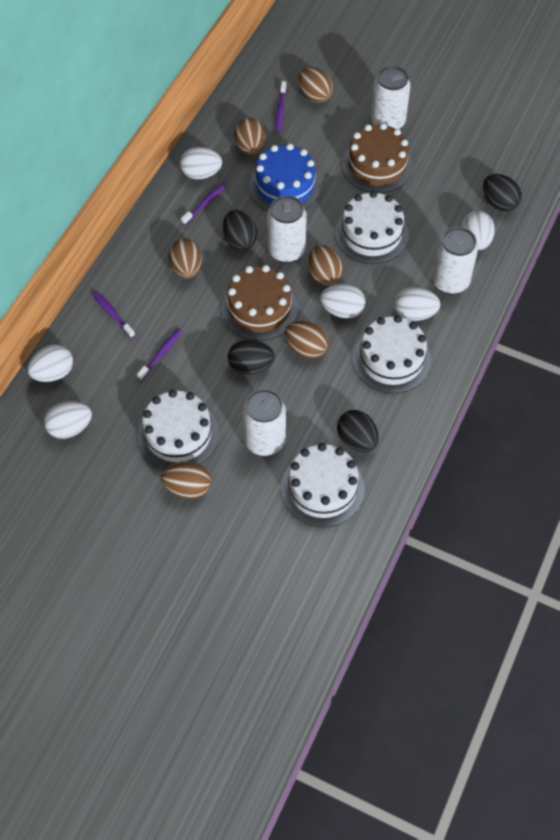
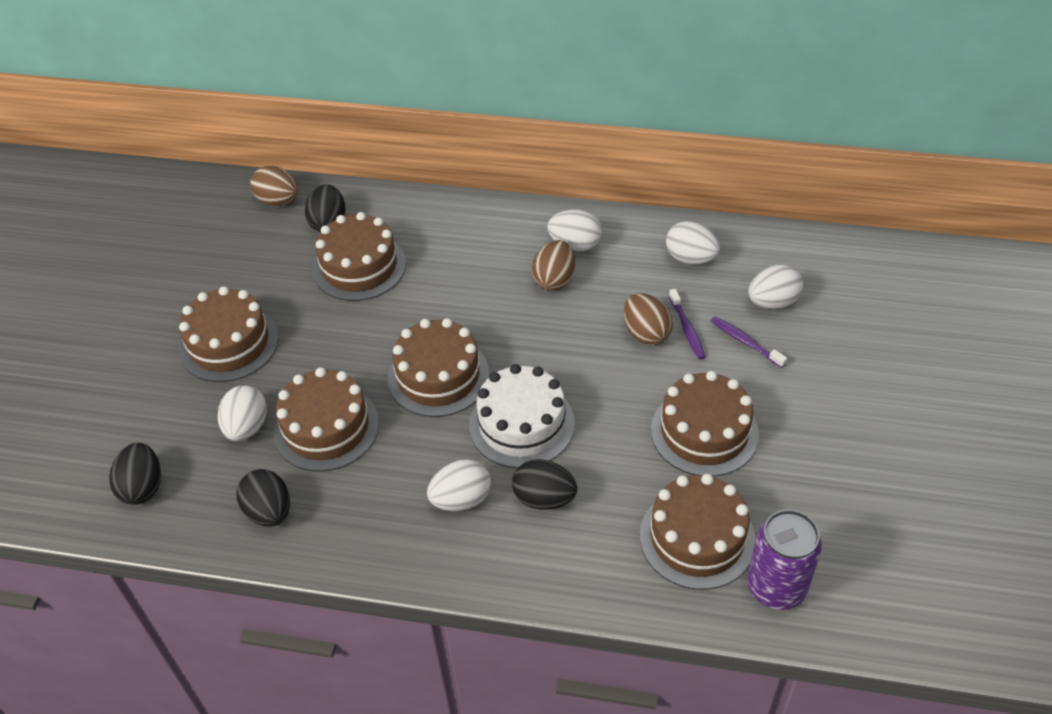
blue cake: 1 -> 0
brown cake: 2 -> 6
brown egg: 6 -> 3
purple can: 0 -> 1
purple toothbrush: 4 -> 2
white cake: 4 -> 1
white can: 4 -> 0
white egg: 6 -> 5

